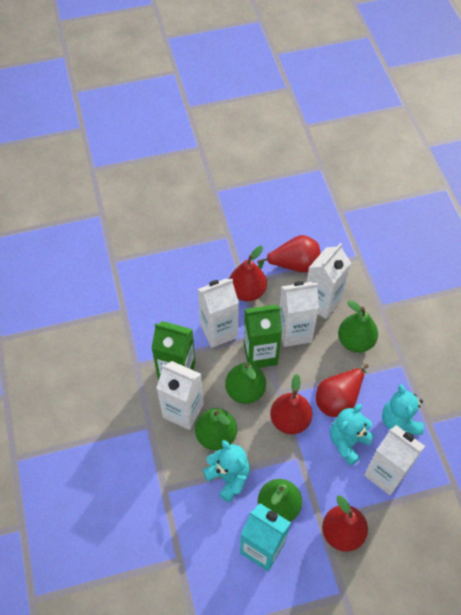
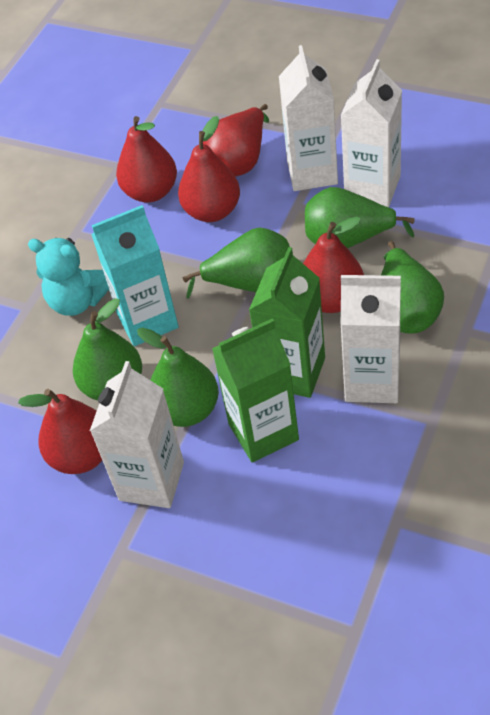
green pear: 4 -> 5
turquoise teddy bear: 3 -> 1
white carton: 5 -> 4

